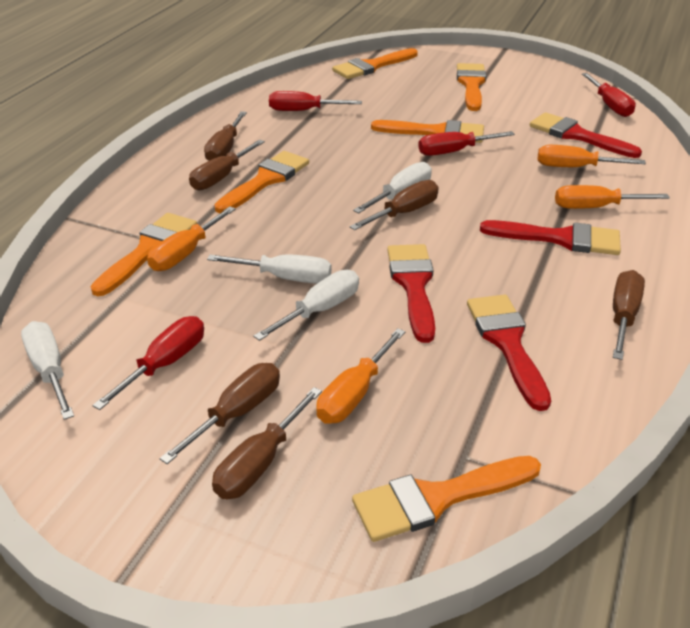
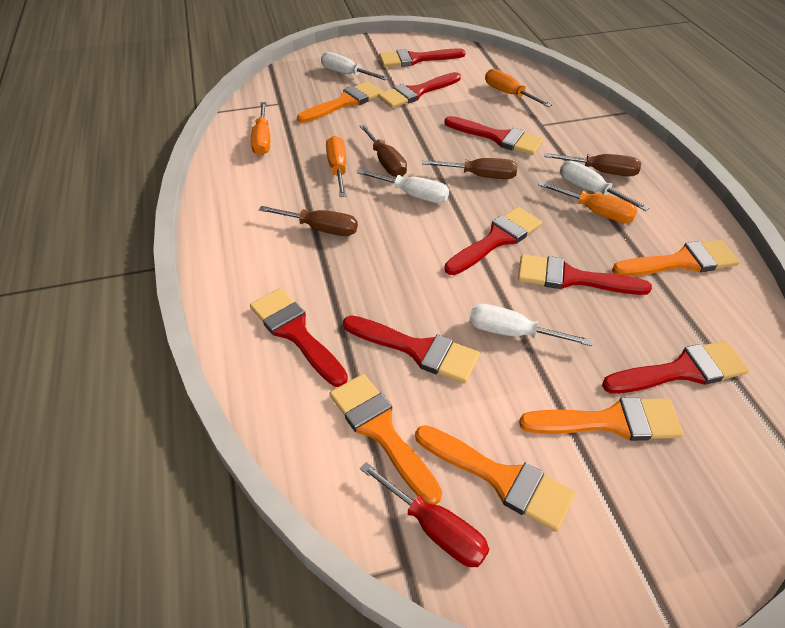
brown screwdriver: 6 -> 4
orange brush: 6 -> 5
red brush: 4 -> 8
red screwdriver: 4 -> 1

